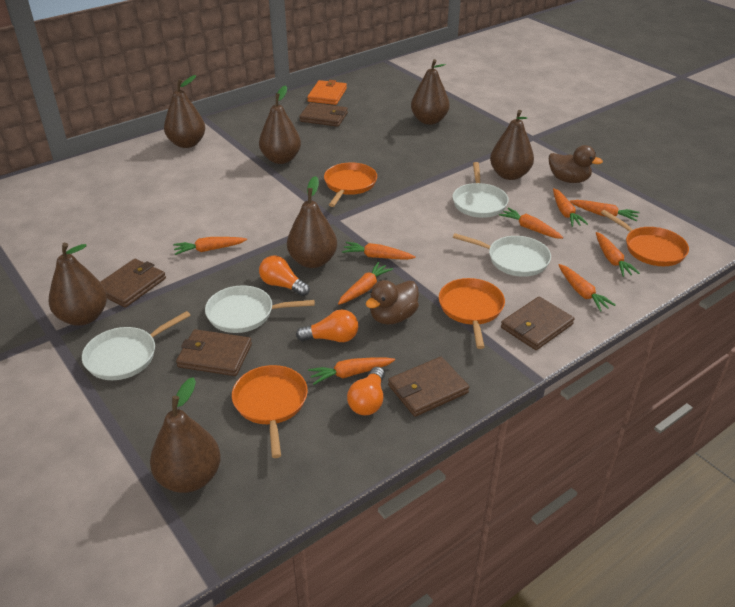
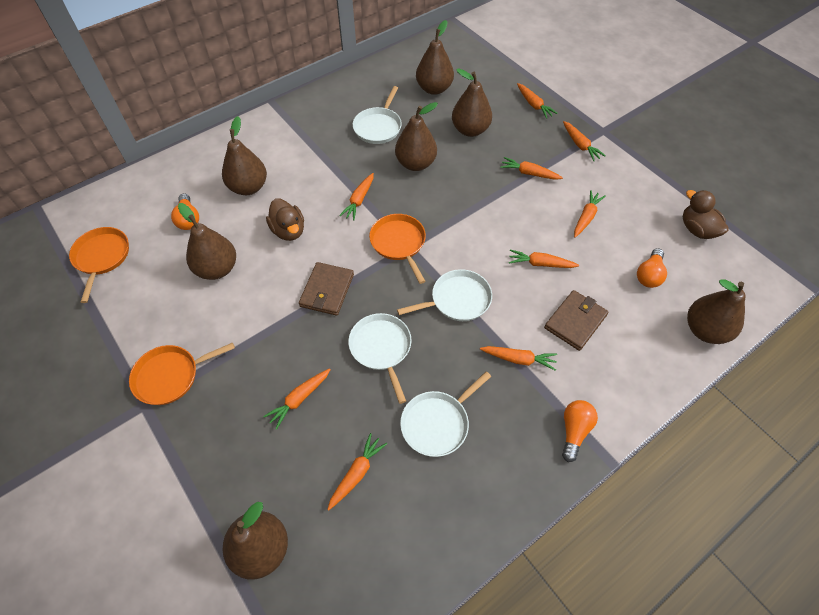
brown wallet: 5 -> 2
orange pan: 4 -> 3
orange wallet: 1 -> 0

